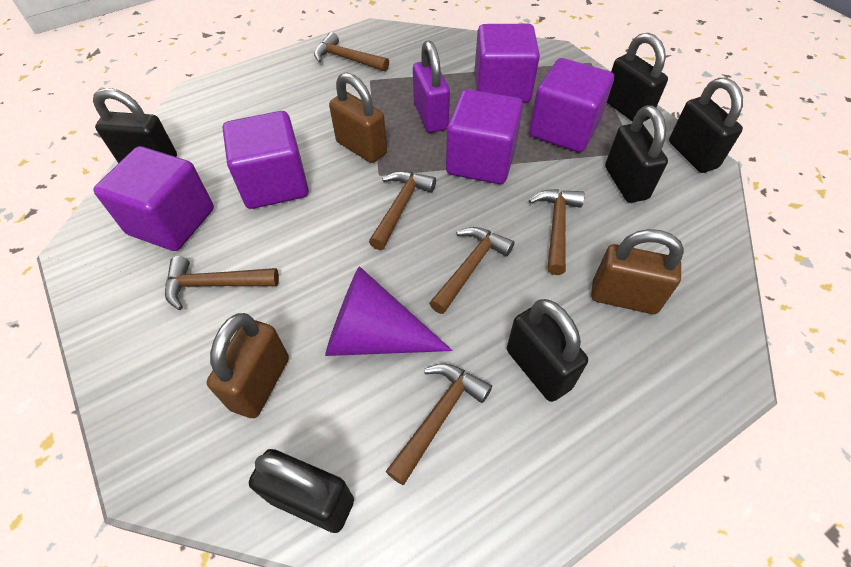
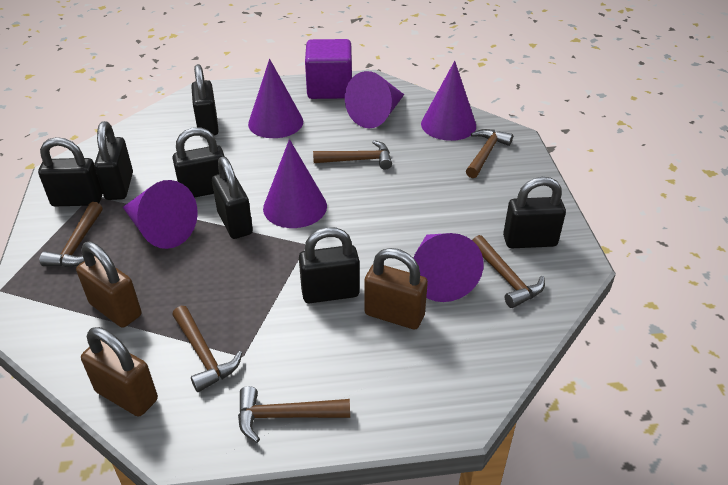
black padlock: 6 -> 7
purple cone: 1 -> 6
purple cube: 5 -> 1
purple padlock: 1 -> 0

